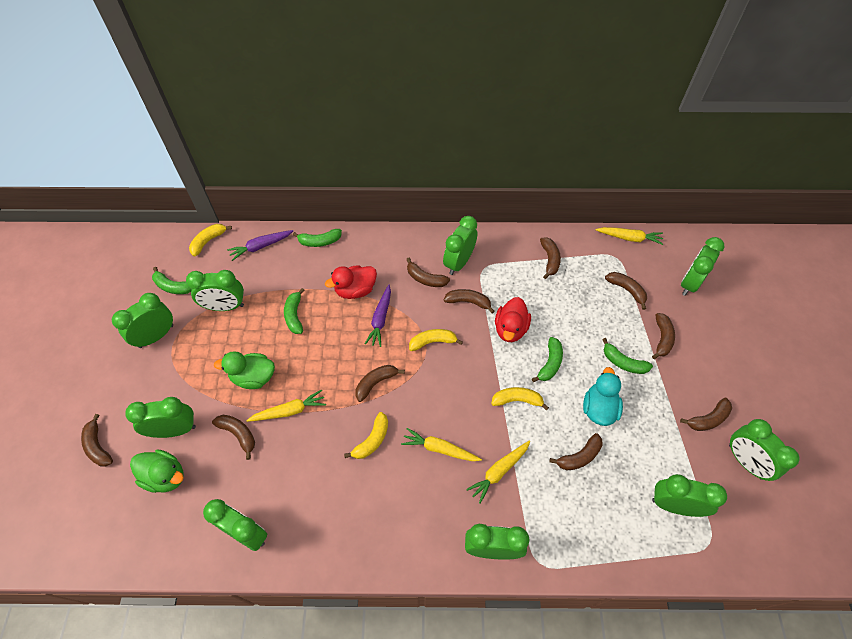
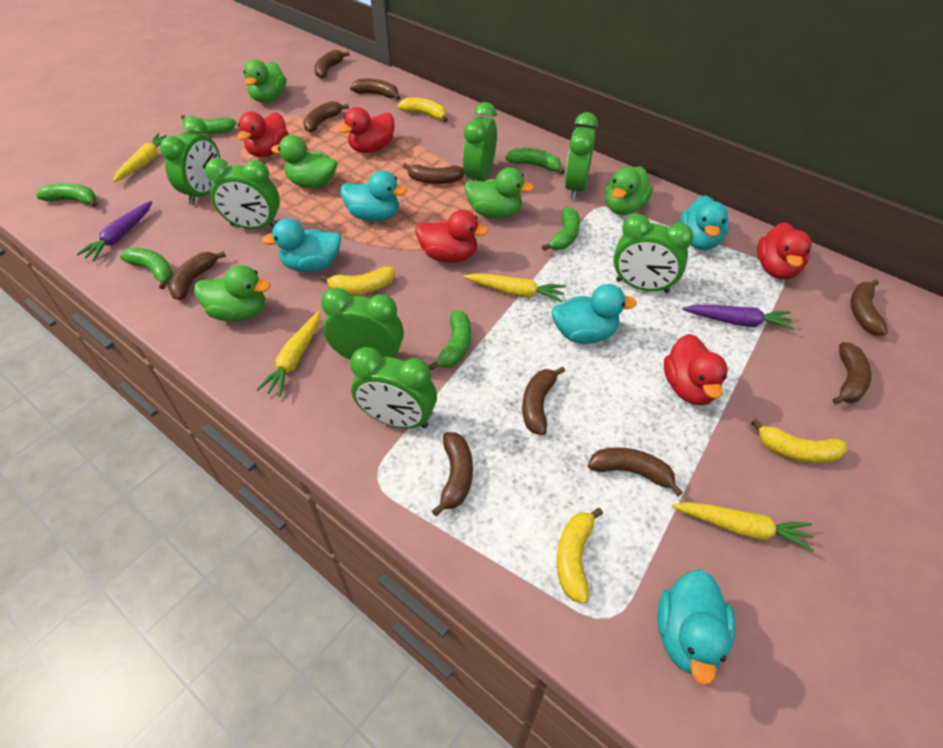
green banana: 5 -> 6
green clock: 9 -> 7
green duck: 2 -> 5
red duck: 2 -> 5
turquoise duck: 1 -> 5

